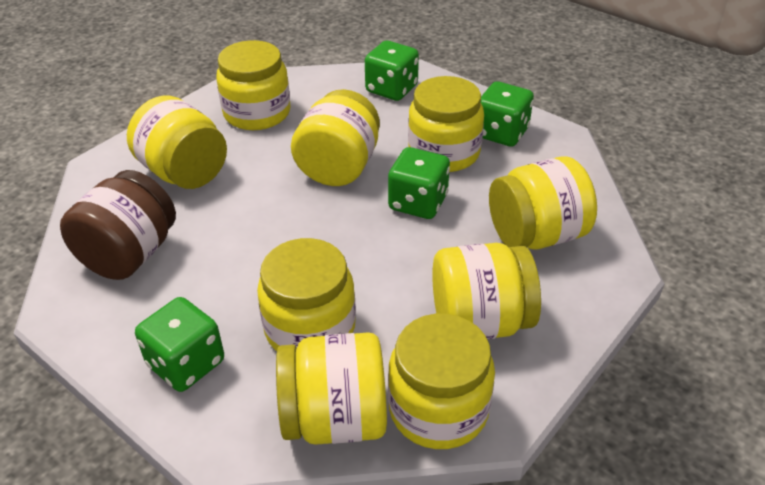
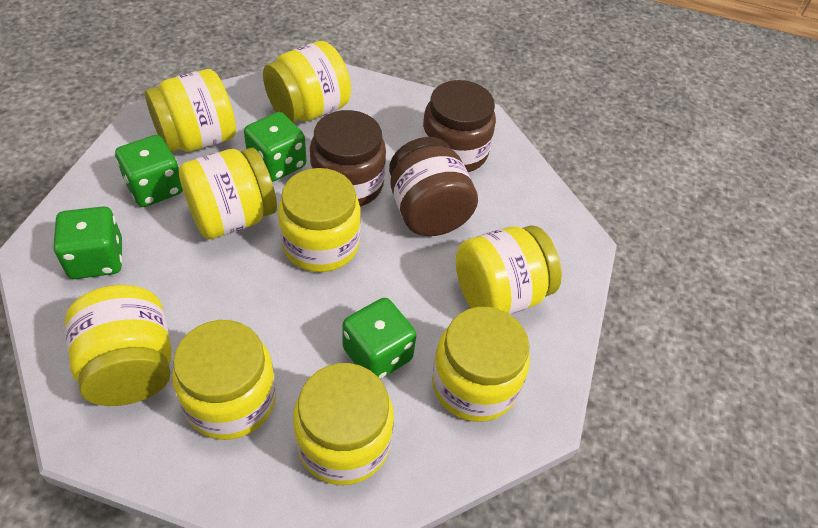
brown jar: 1 -> 3

